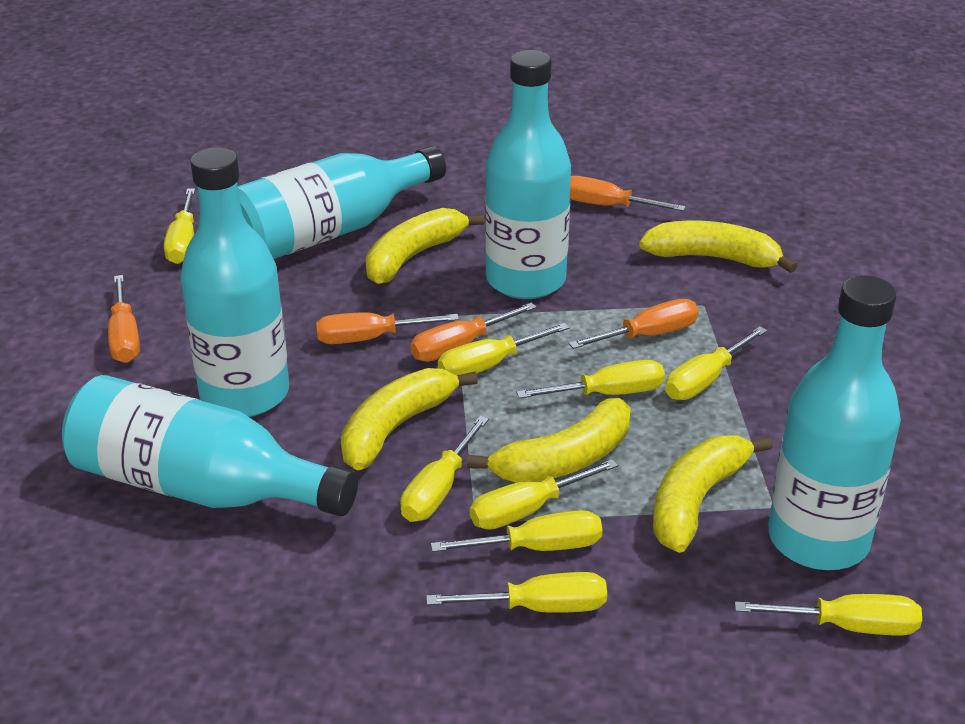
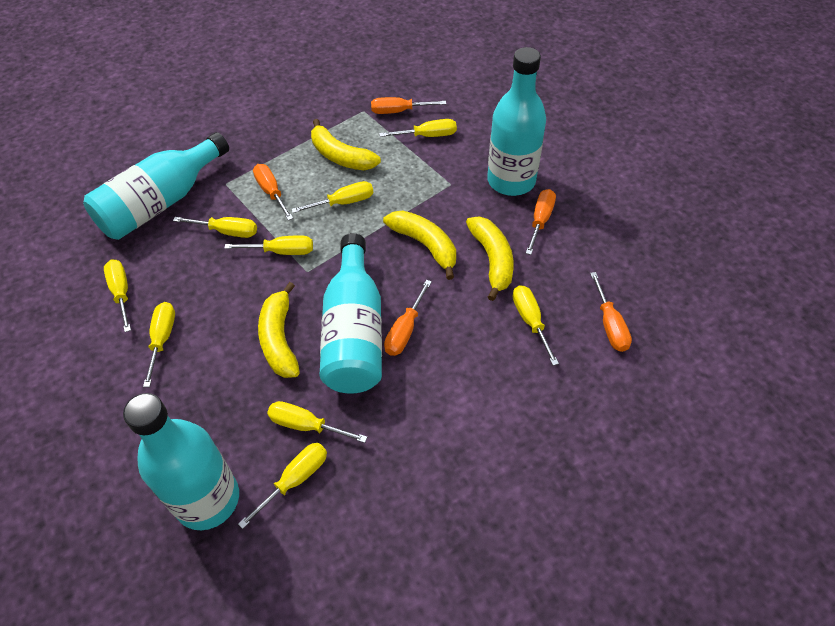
turquoise bottle: 5 -> 4
yellow banana: 5 -> 4

